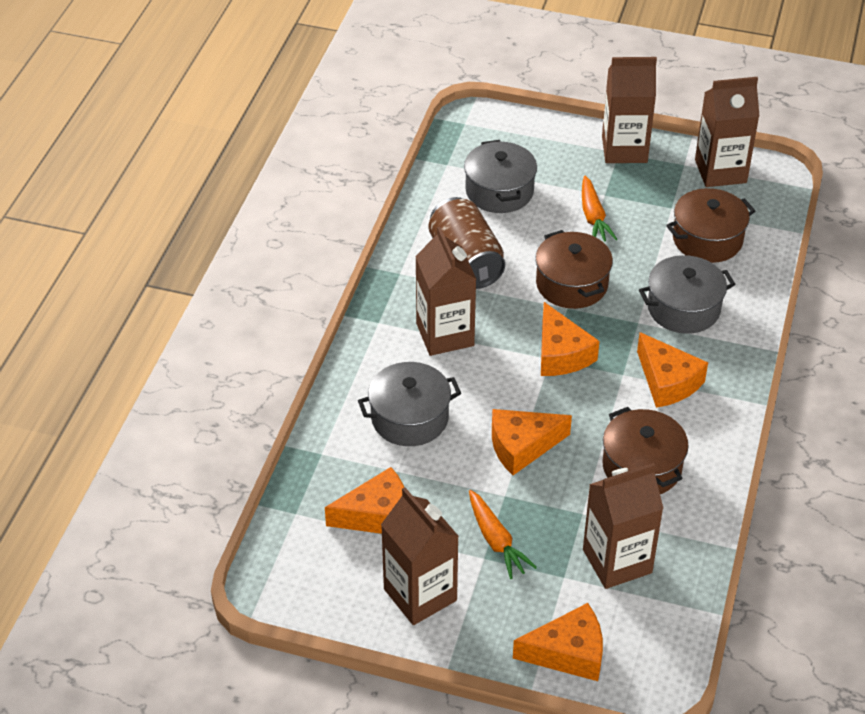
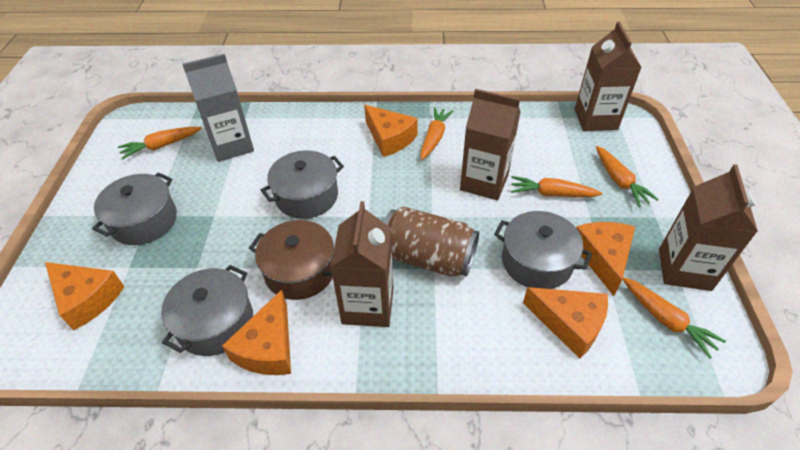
brown carton: 5 -> 4
brown pot: 3 -> 1
grey carton: 0 -> 1
grey pot: 3 -> 4
orange carrot: 2 -> 5

